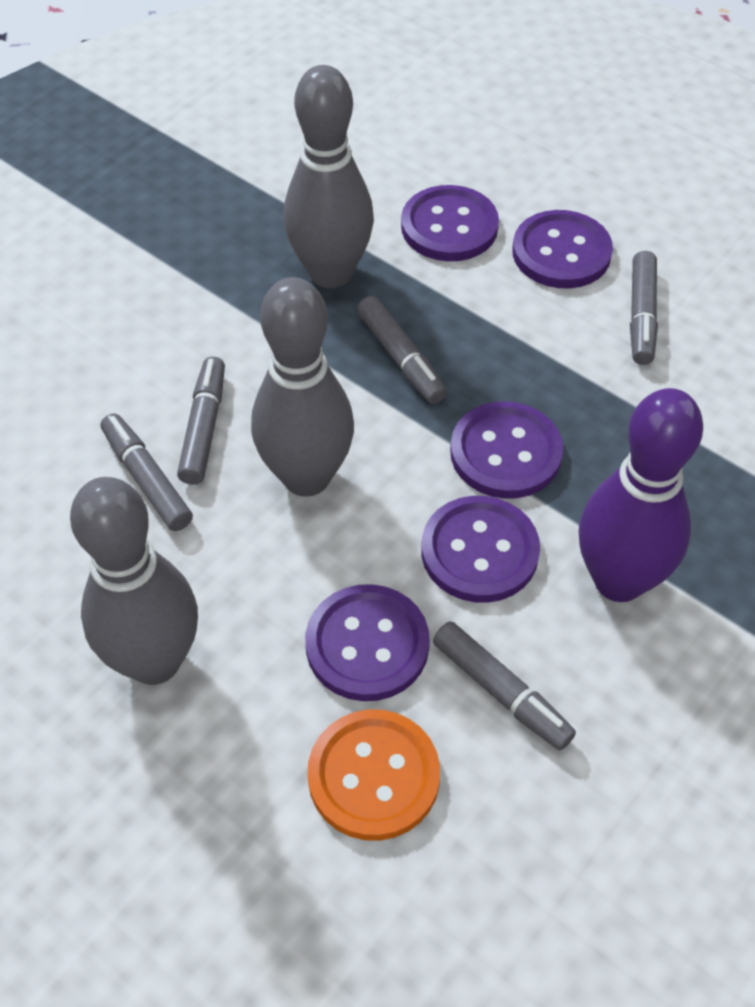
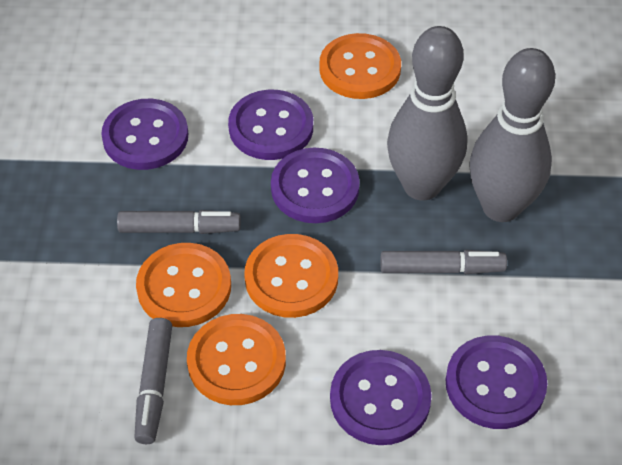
grey bowling pin: 3 -> 2
grey marker: 5 -> 3
orange button: 1 -> 4
purple bowling pin: 1 -> 0

